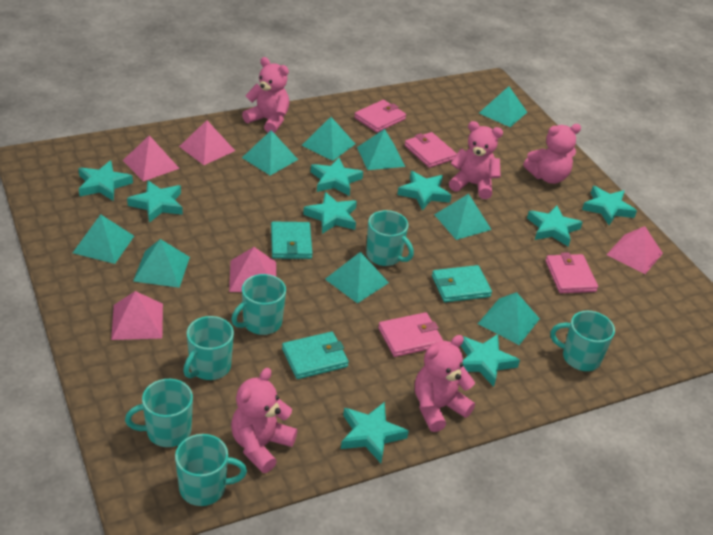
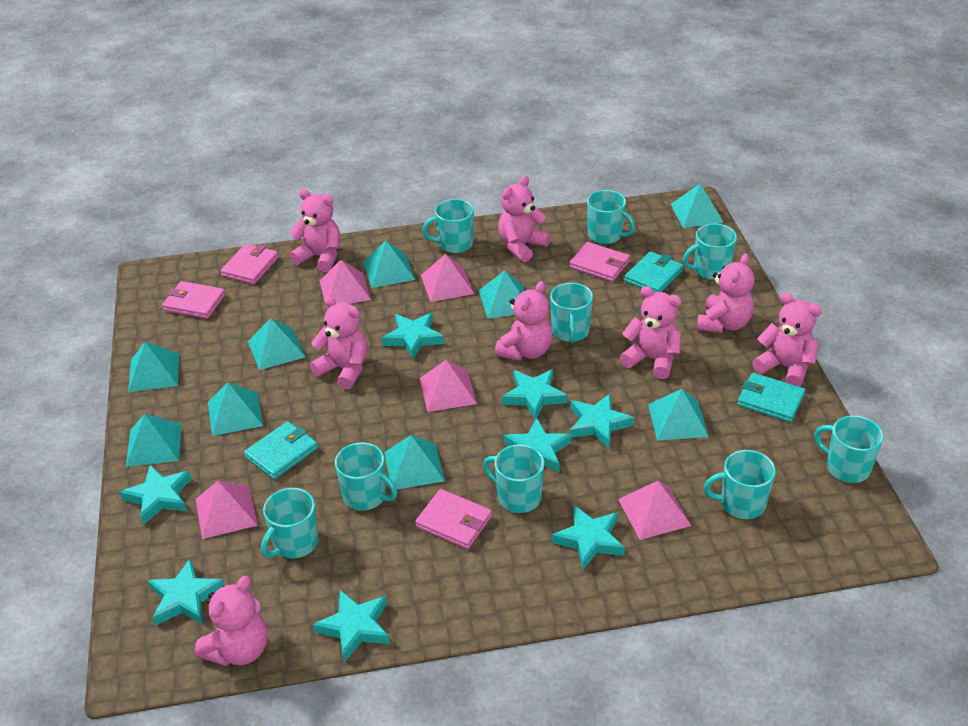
pink teddy bear: 5 -> 8
turquoise mug: 6 -> 9
turquoise star: 9 -> 8

